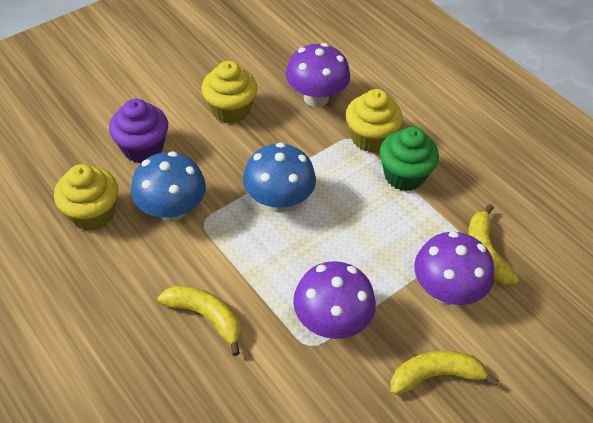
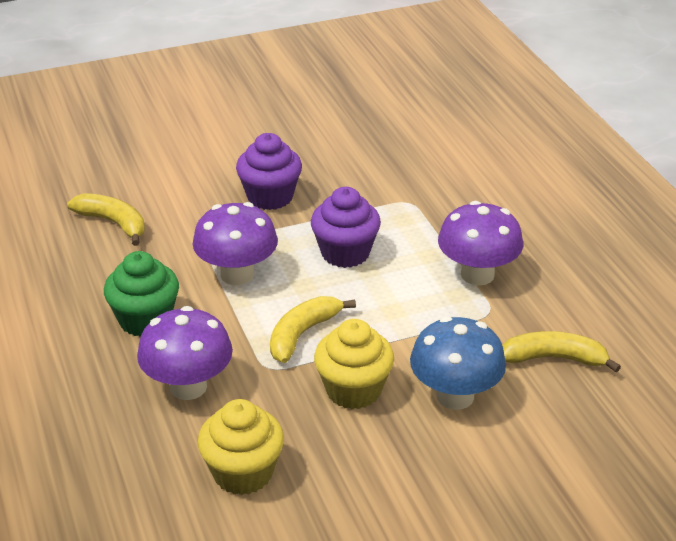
blue mushroom: 2 -> 1
purple cupcake: 1 -> 2
yellow cupcake: 3 -> 2

